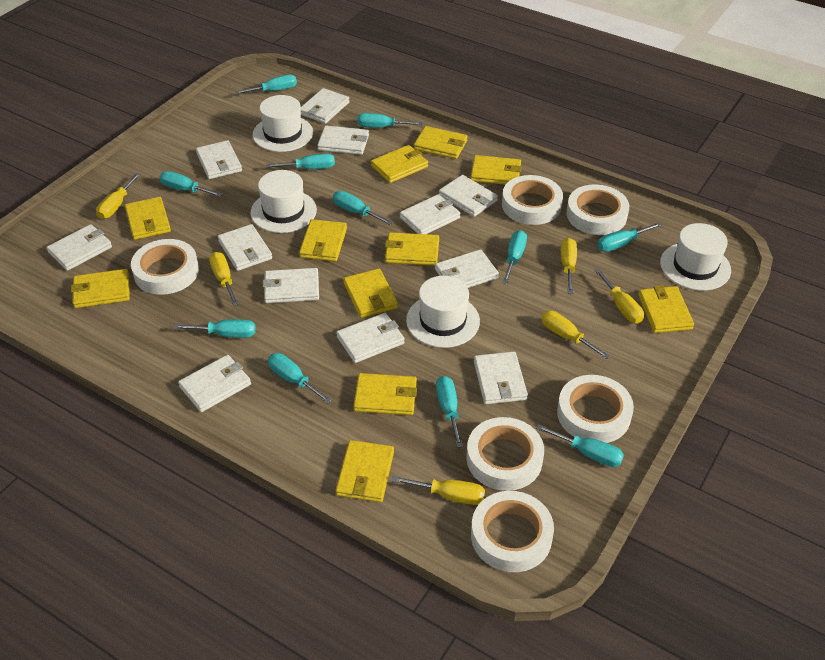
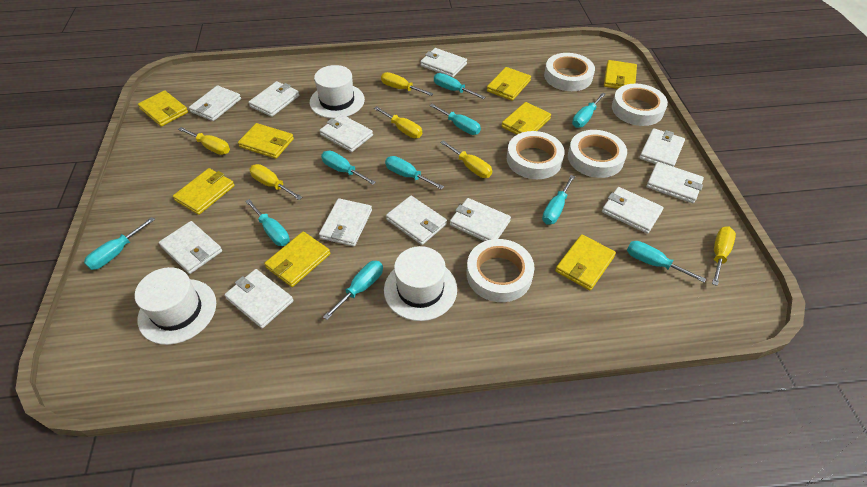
turquoise screwdriver: 11 -> 10
white hat: 4 -> 3
white tape: 6 -> 5
yellow wallet: 11 -> 8

